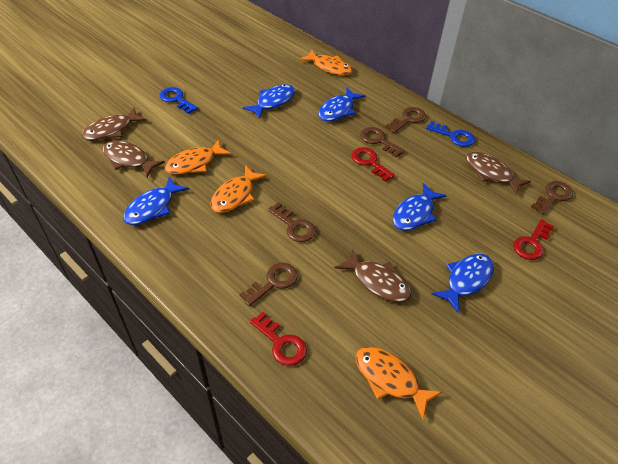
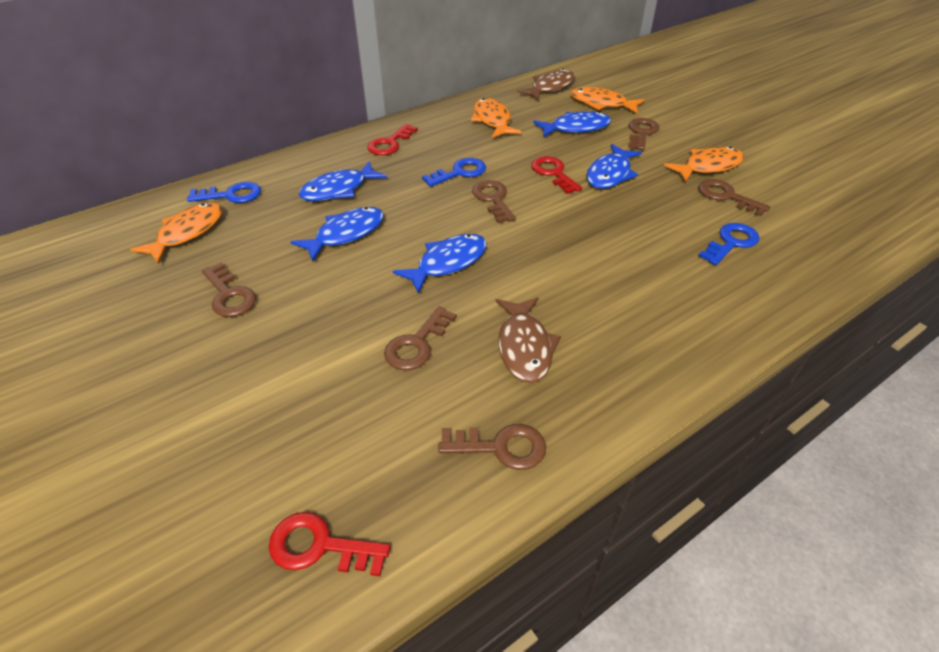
blue key: 2 -> 3
brown fish: 4 -> 2
brown key: 5 -> 6

